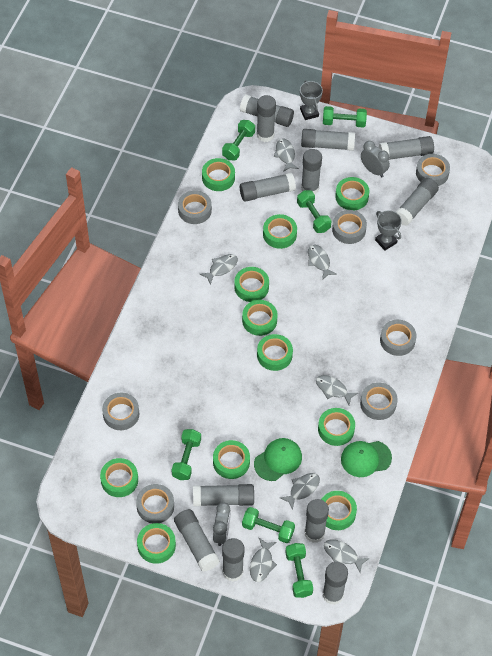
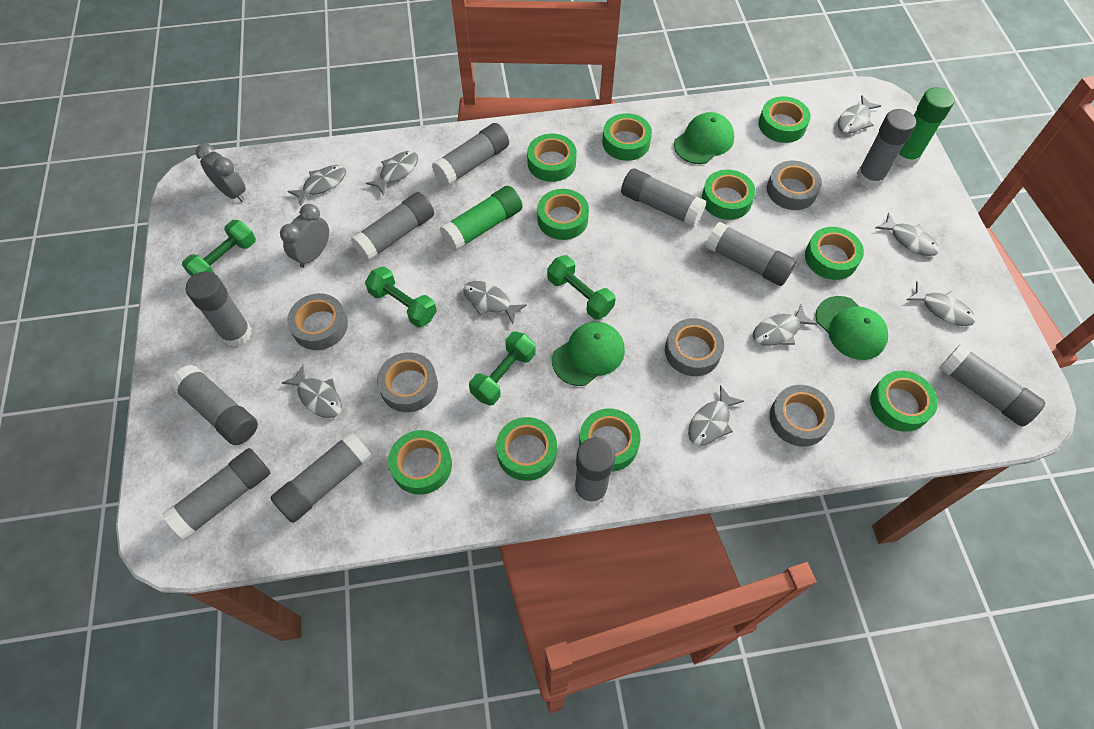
green cap: 2 -> 3
green dumbbell: 6 -> 4
green glue stick: 0 -> 2
green tape: 11 -> 10
grey fish: 7 -> 9
grey glue stick: 12 -> 11
grey tape: 7 -> 5
grey trophy: 2 -> 0

